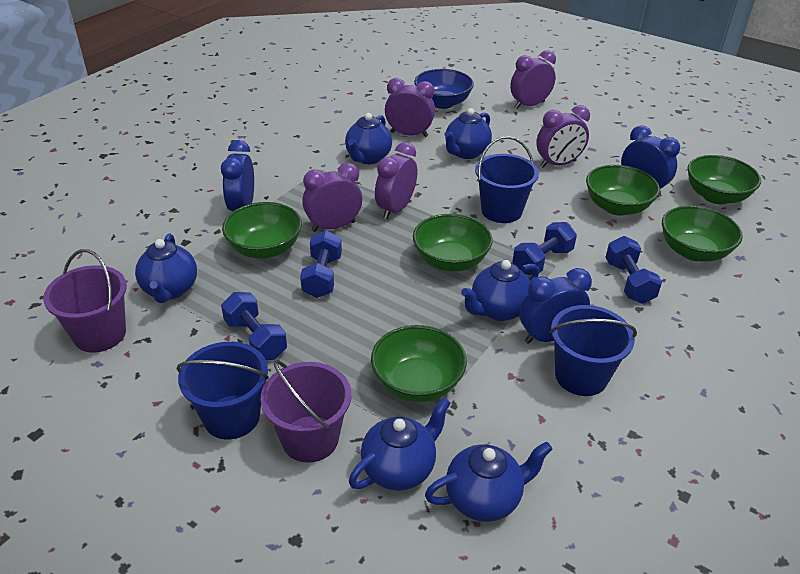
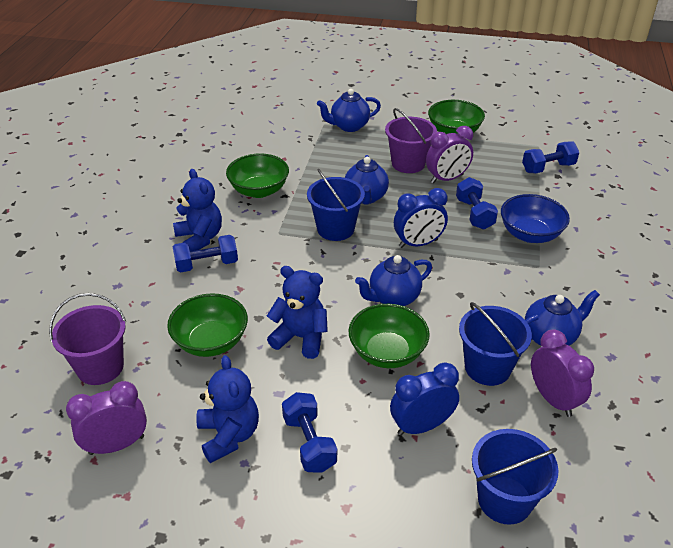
blue clock: 3 -> 2
blue teapot: 6 -> 4
blue teddy bear: 0 -> 3
green bowl: 6 -> 4
purple clock: 5 -> 3

